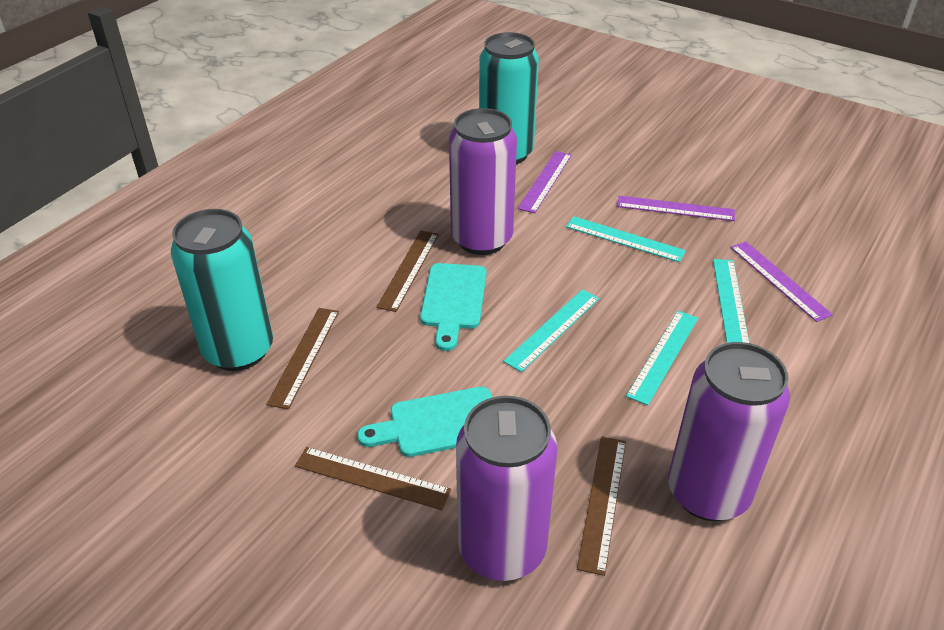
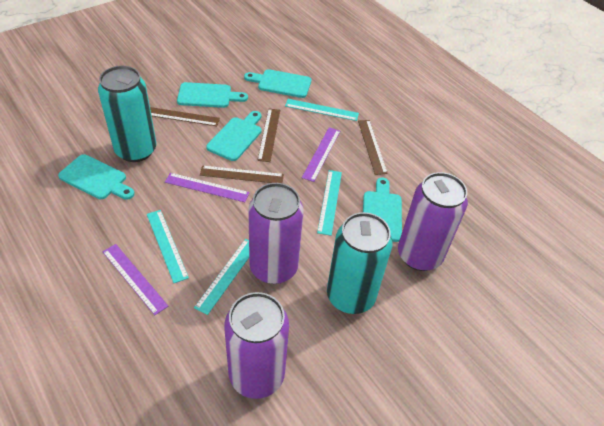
turquoise cutting board: 2 -> 5

